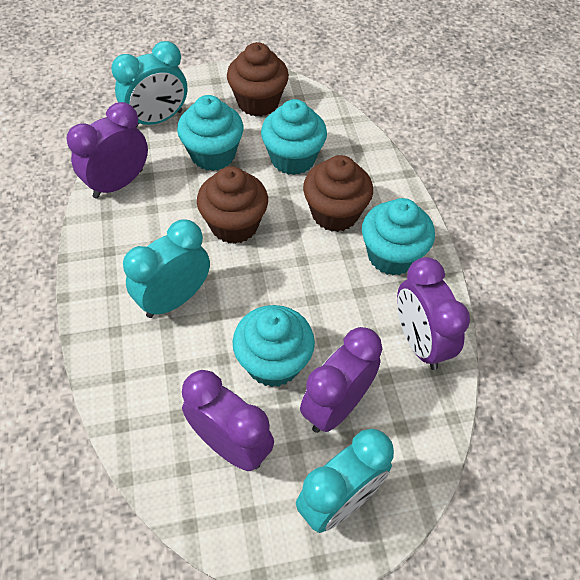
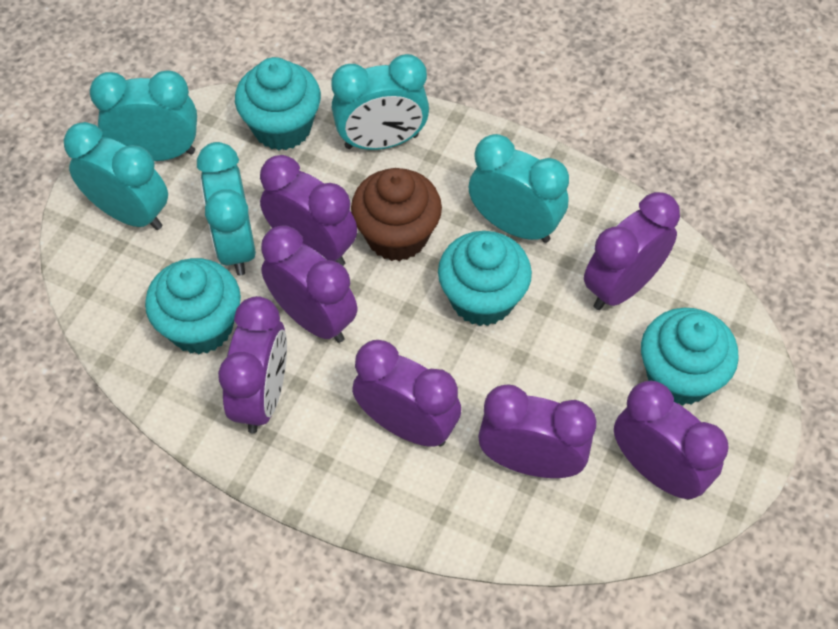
brown cupcake: 3 -> 1
purple clock: 4 -> 7
turquoise clock: 3 -> 5

